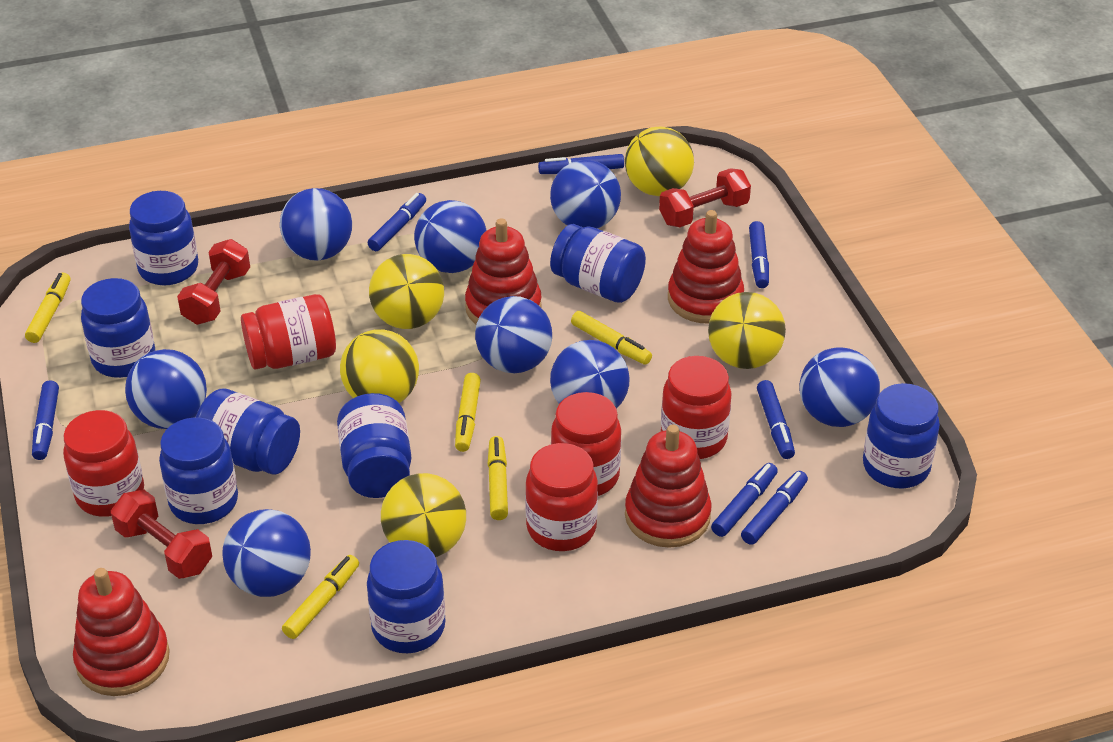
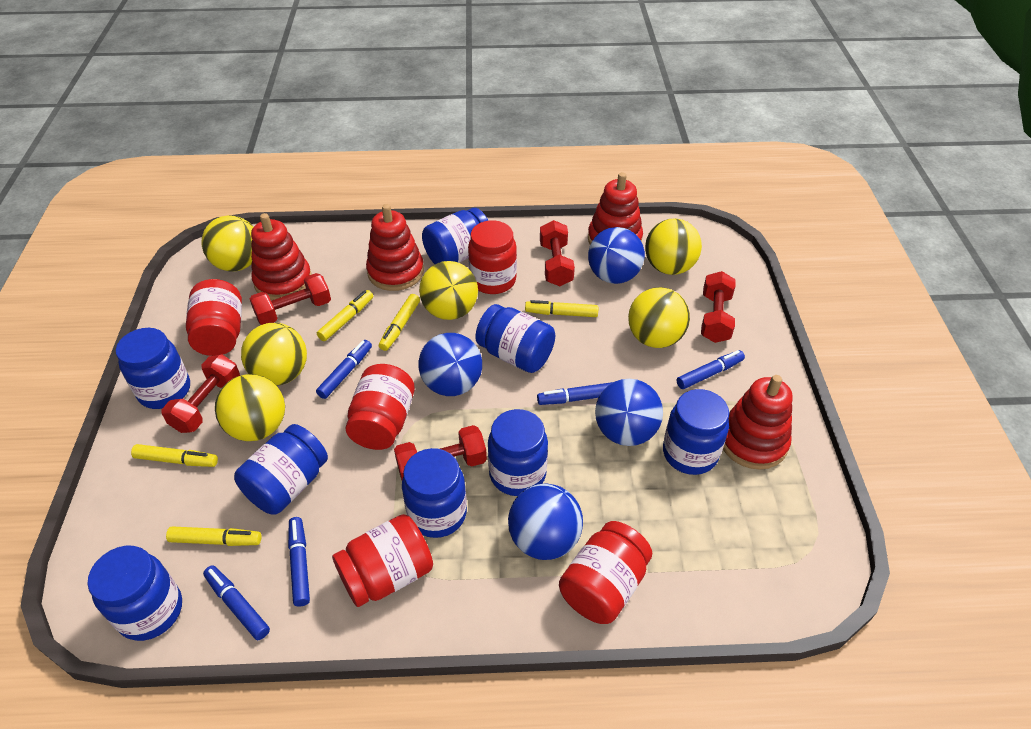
blue ball: 8 -> 4
blue marker: 7 -> 5
red dumbbell: 3 -> 5
yellow ball: 5 -> 6

